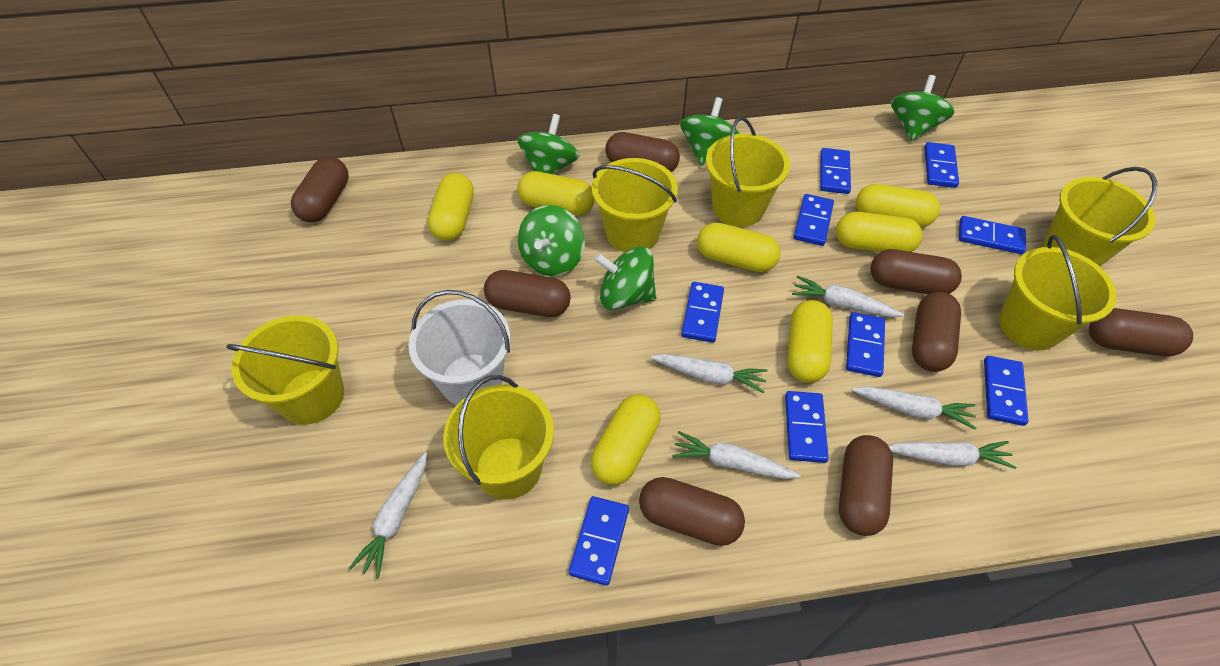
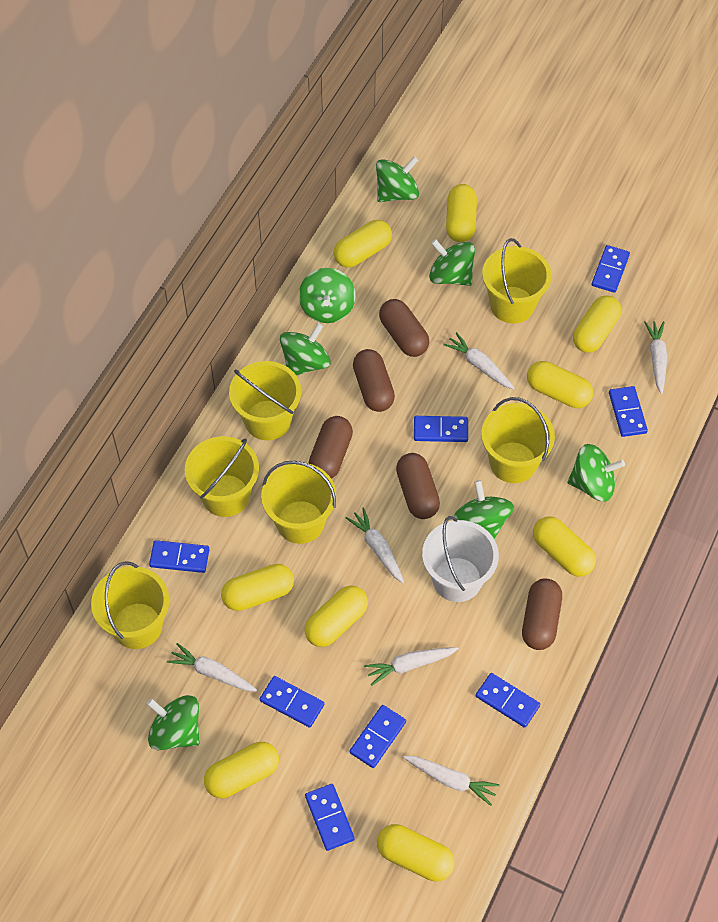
blue domino: 9 -> 8
brown capsule: 8 -> 5
green spinning top: 5 -> 7
yellow capsule: 7 -> 9

